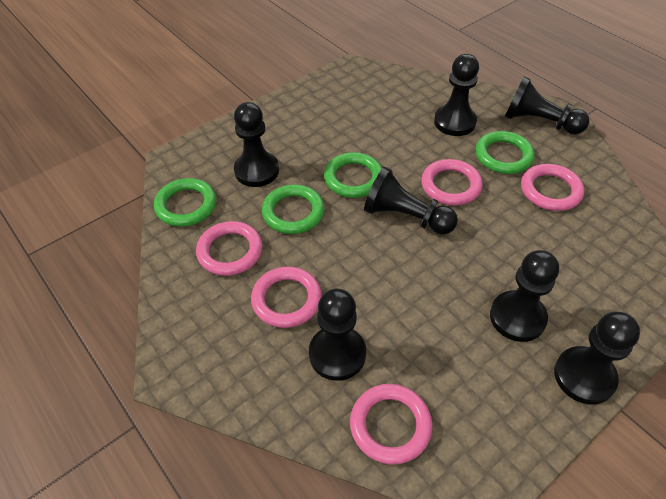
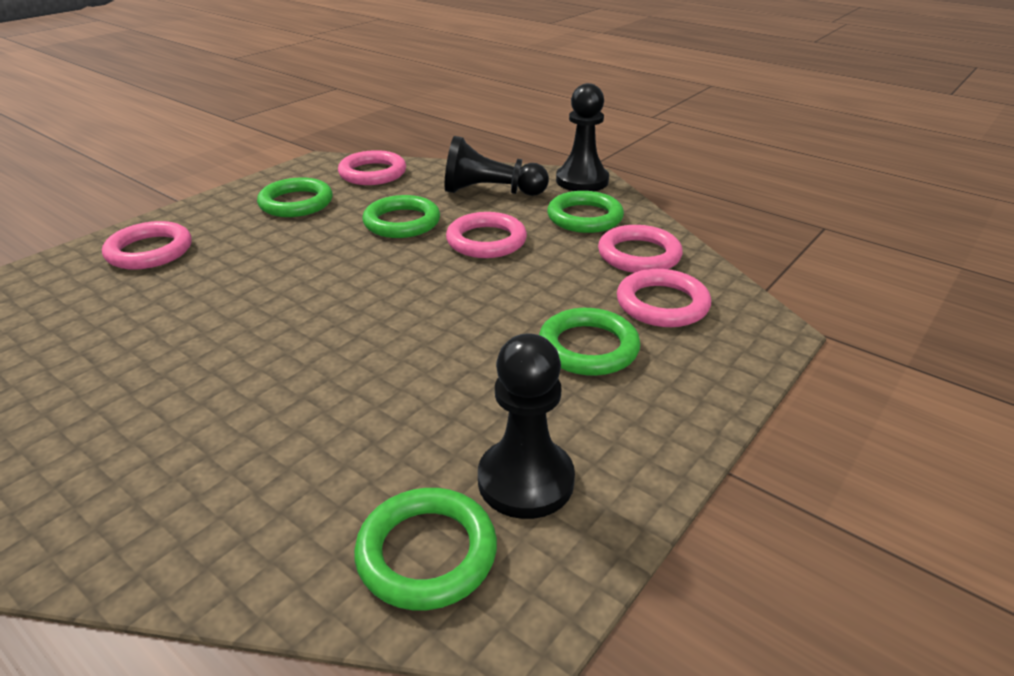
black pawn: 7 -> 3
green ring: 4 -> 5

